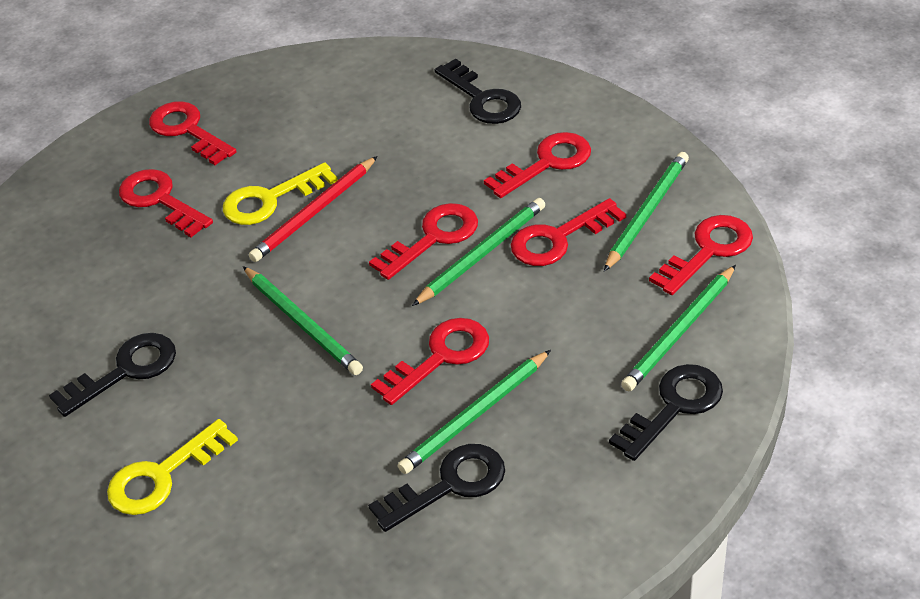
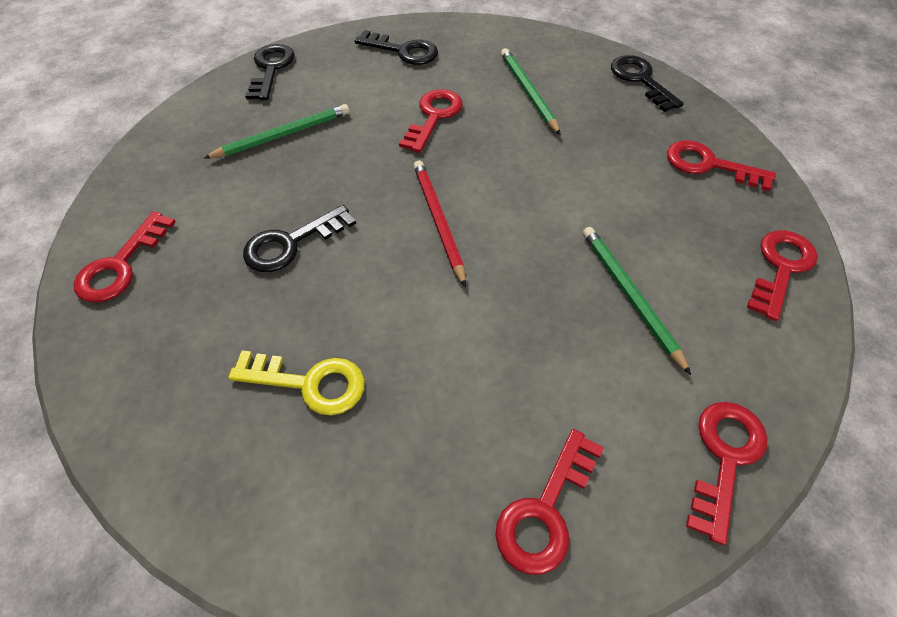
green pencil: 5 -> 3
red key: 7 -> 6
yellow key: 2 -> 1

